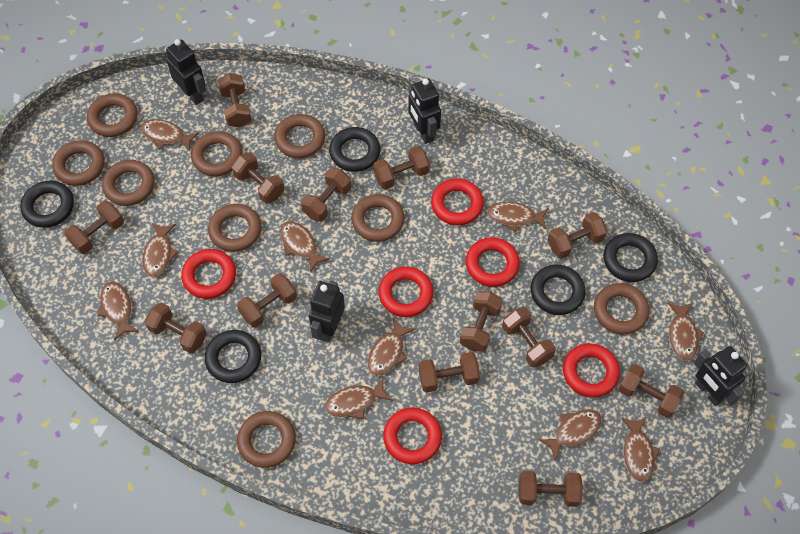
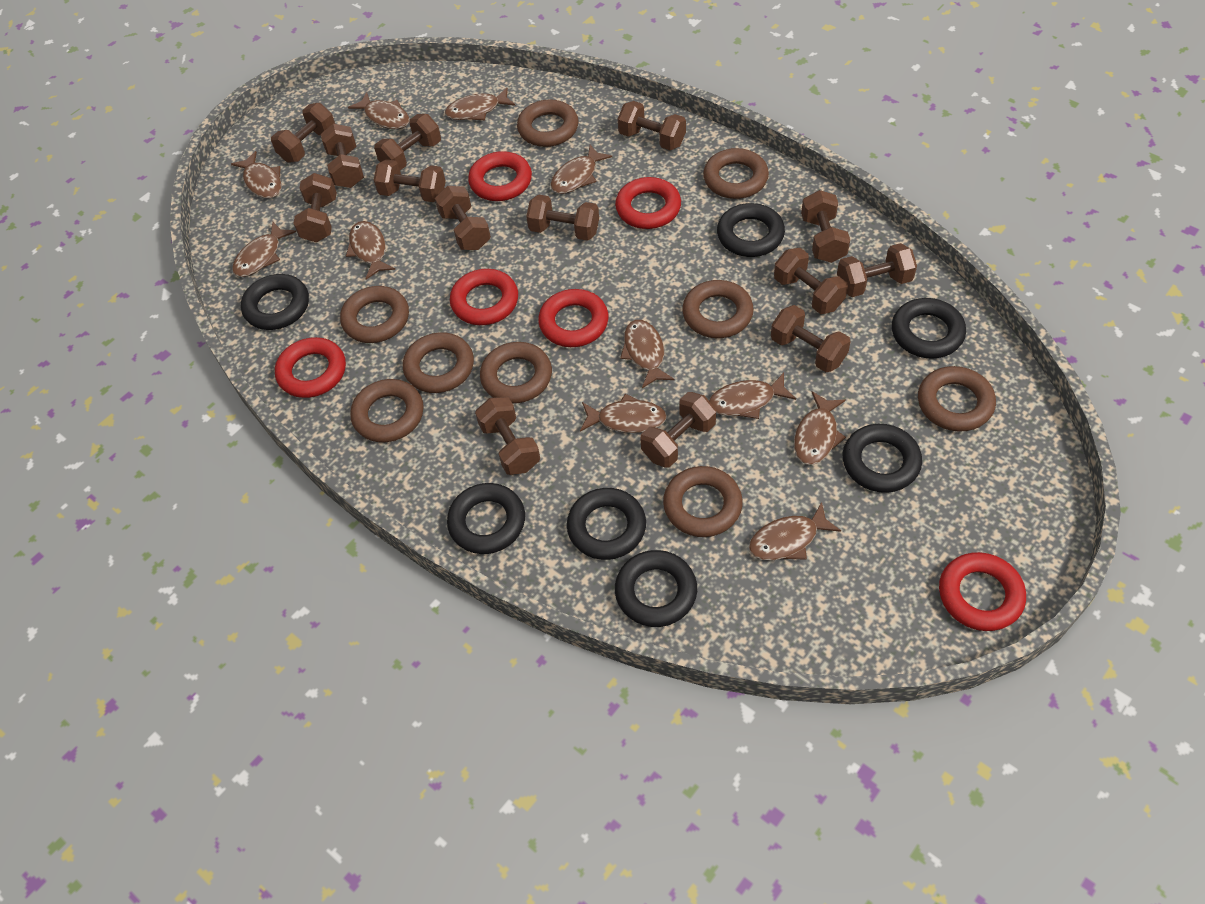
black ring: 5 -> 7
black robot: 4 -> 0
brown dumbbell: 13 -> 14
brown fish: 10 -> 11

